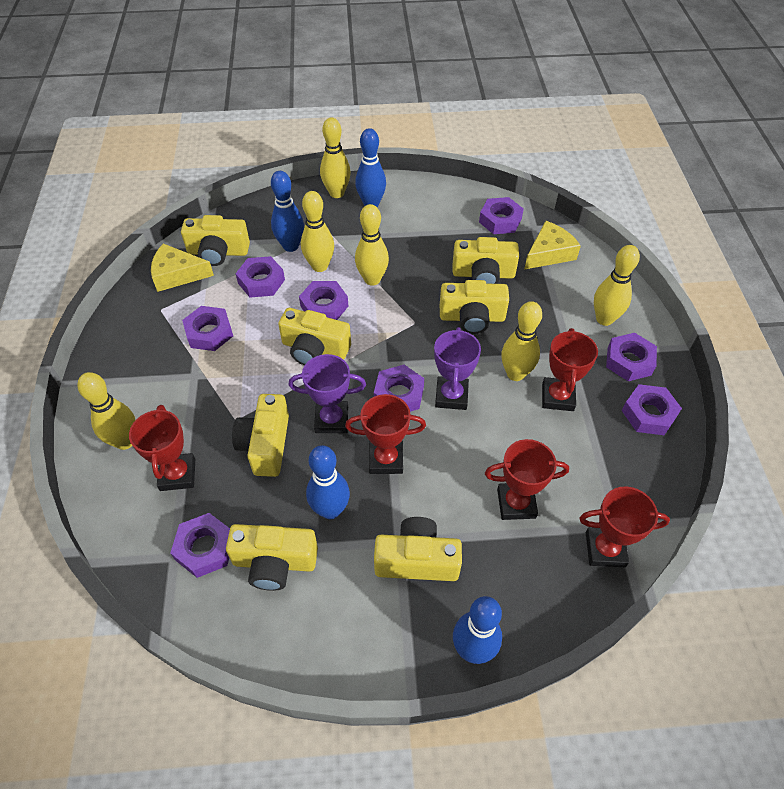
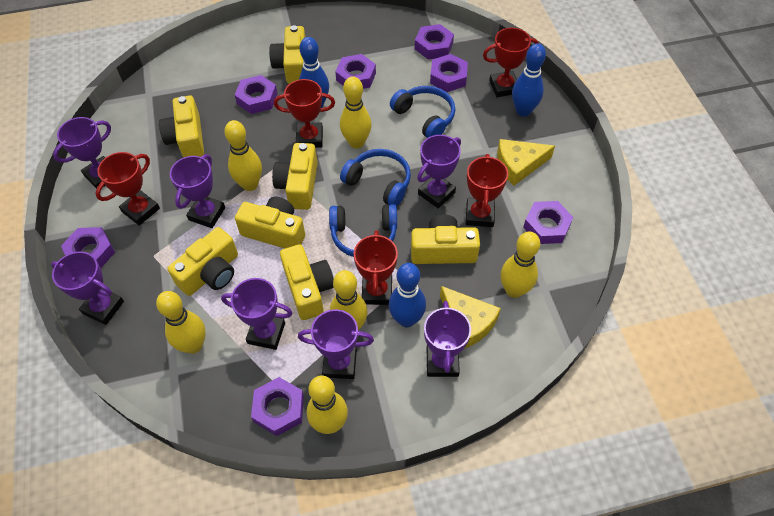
blue bowling pin: 4 -> 3
blue headphones: 0 -> 3
purple nut: 8 -> 7
purple trophy: 2 -> 7

